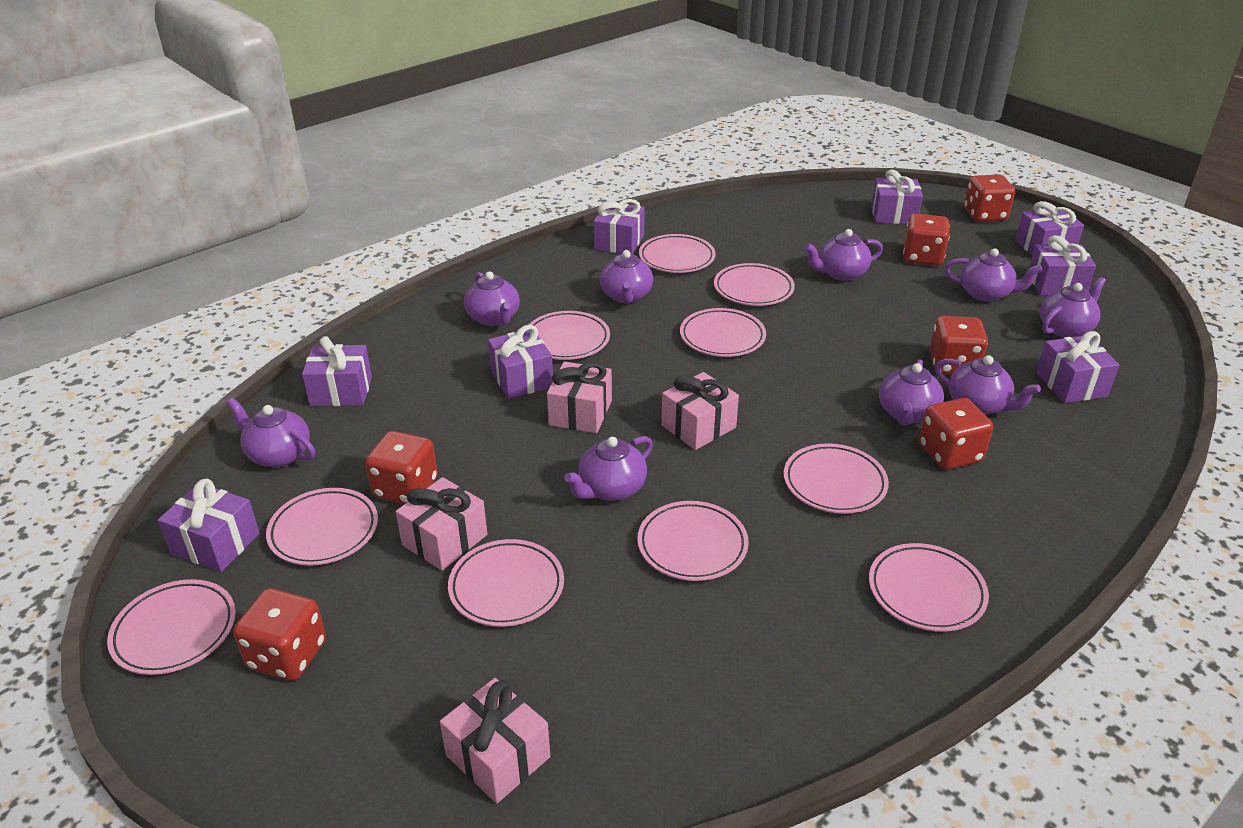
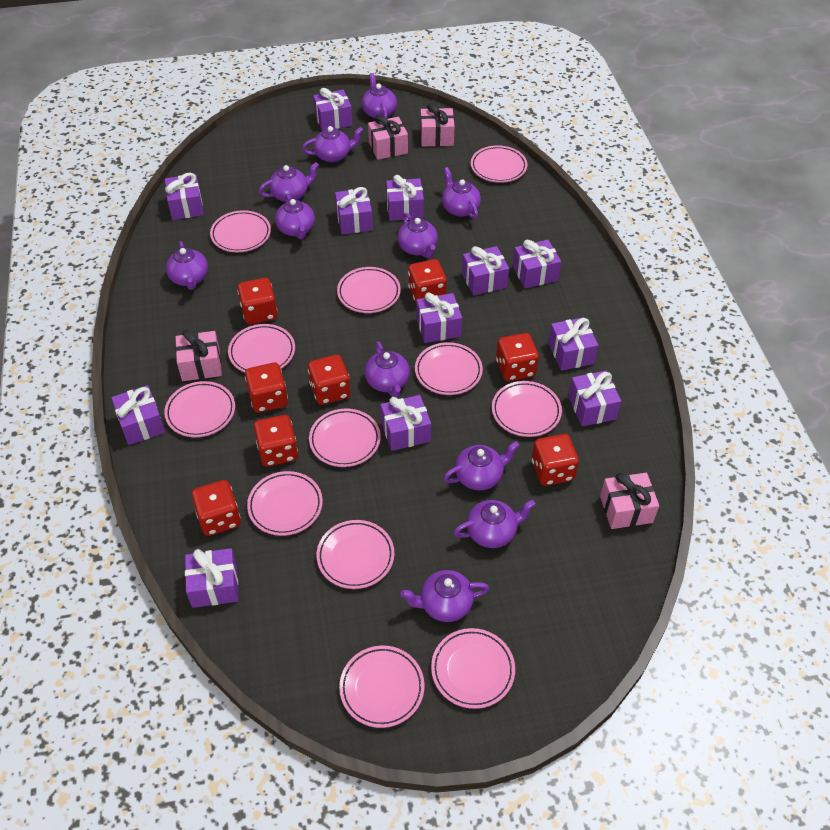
pink plate: 10 -> 12
purple gift: 8 -> 12
purple teapot: 9 -> 11
red dice: 6 -> 8

